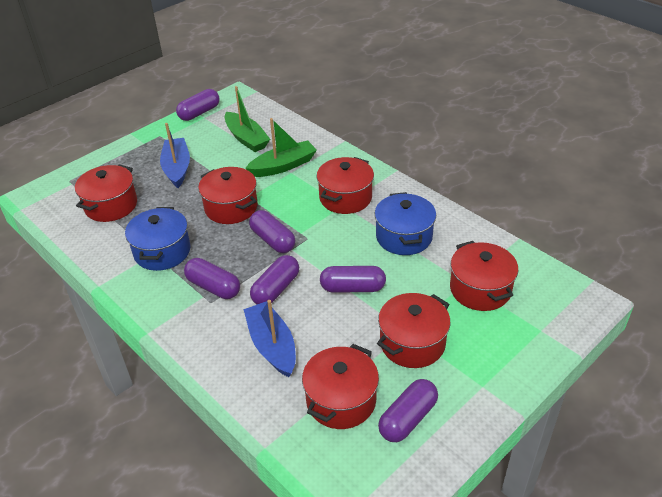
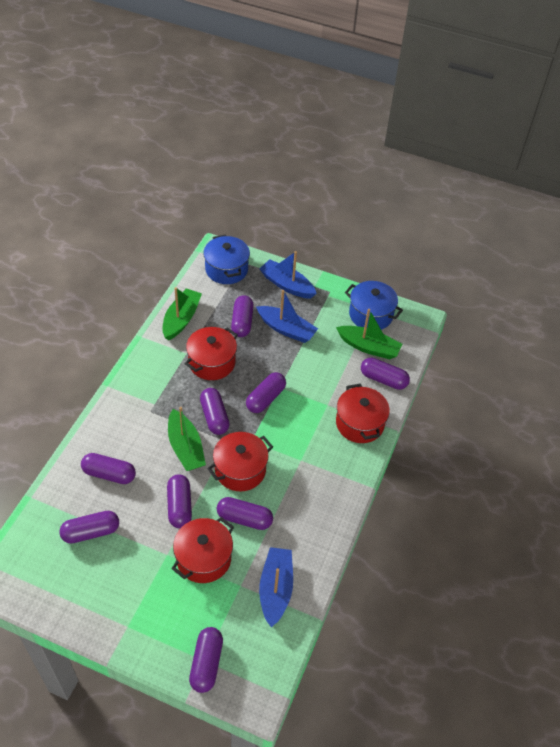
blue boat: 2 -> 3
green boat: 2 -> 3
purple capsule: 6 -> 9
red pot: 6 -> 4

